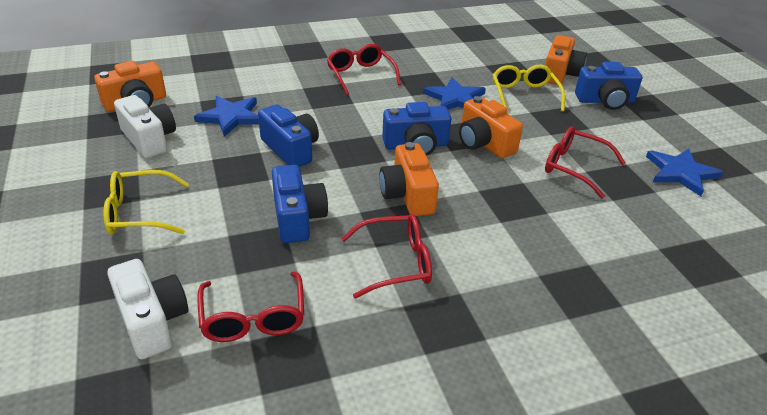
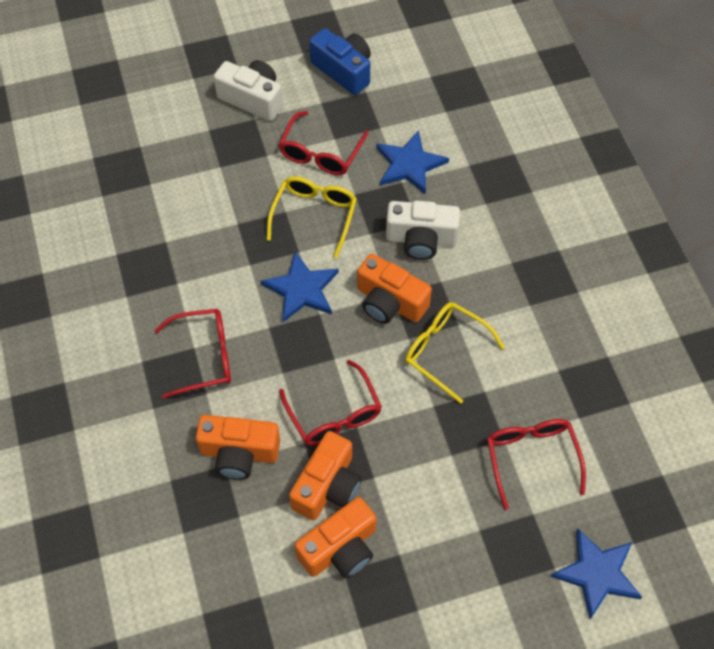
blue camera: 4 -> 1

